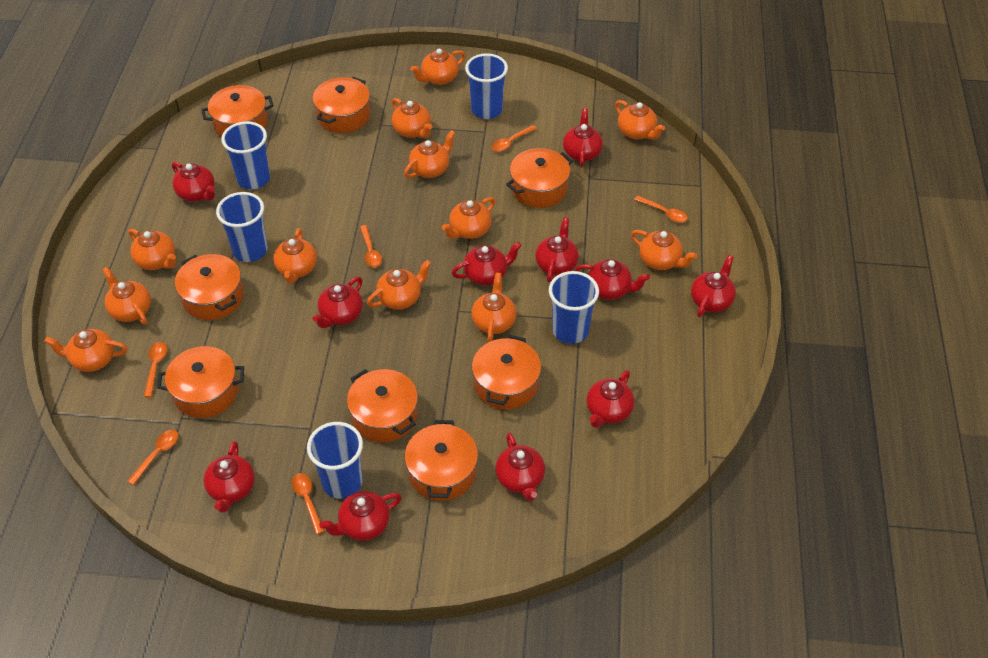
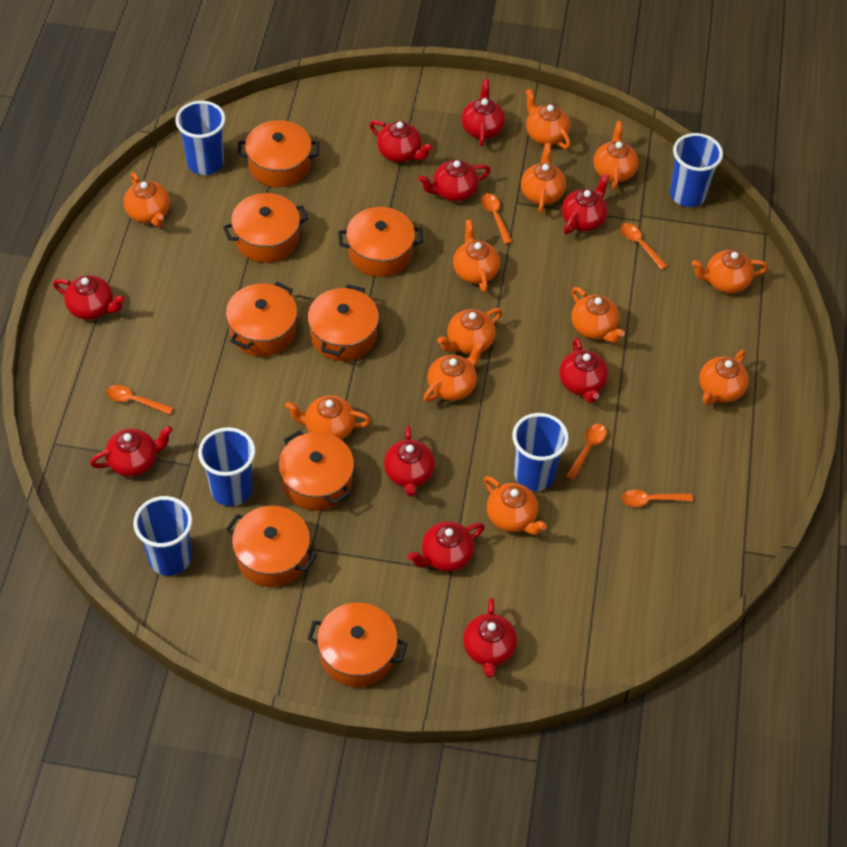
orange spoon: 6 -> 5
red teapot: 11 -> 10

